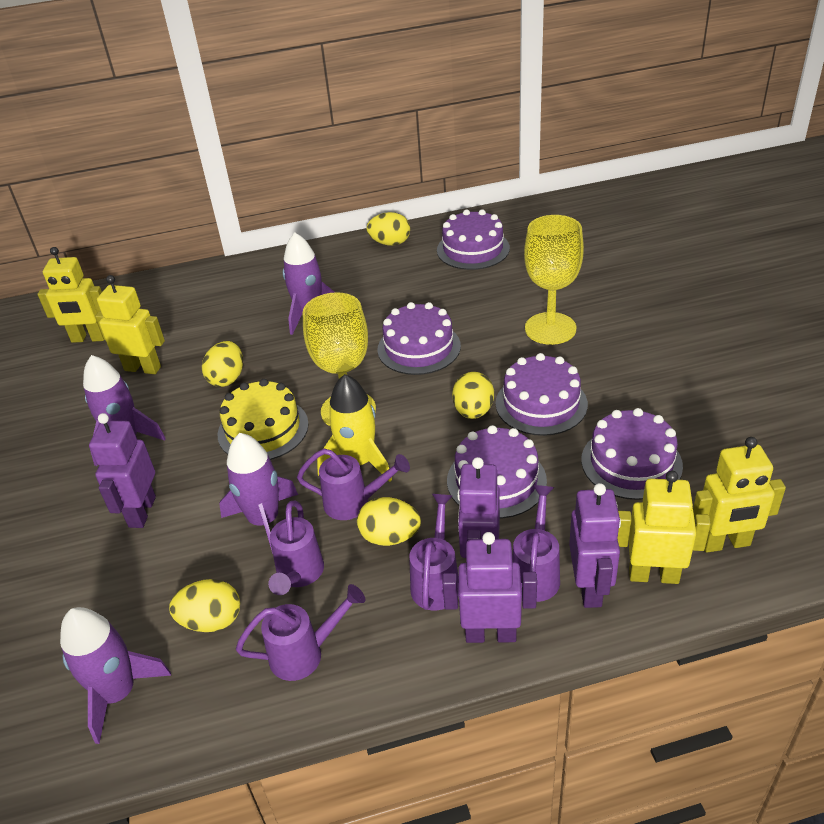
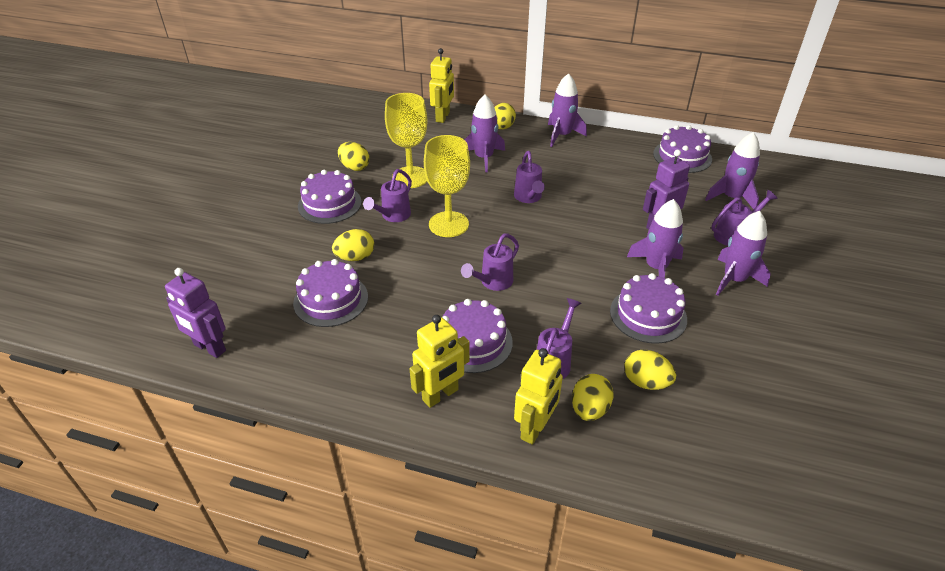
purple robot: 4 -> 2
purple rocket: 4 -> 5
yellow cake: 1 -> 0
yellow robot: 4 -> 3
yellow rocket: 1 -> 0

